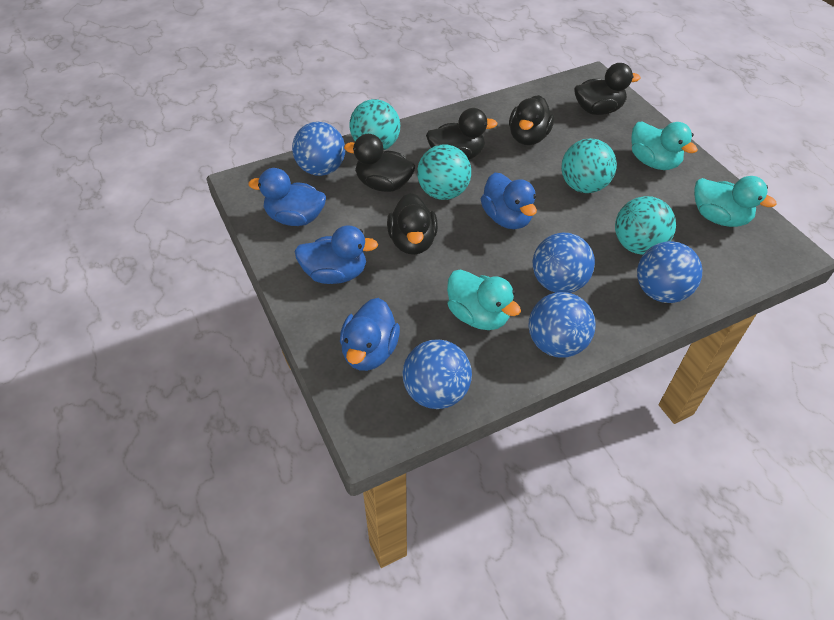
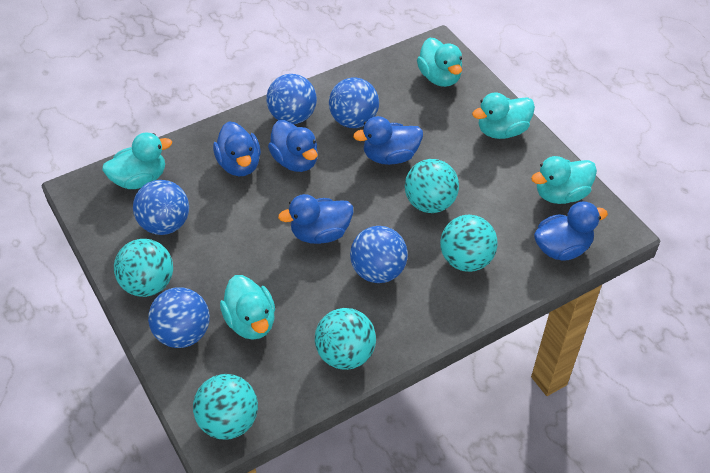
black duck: 5 -> 0
blue duck: 4 -> 5
turquoise ball: 4 -> 5
turquoise duck: 3 -> 5

